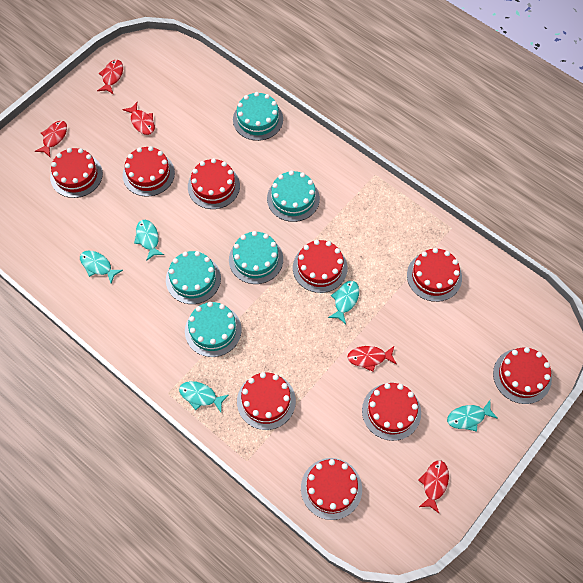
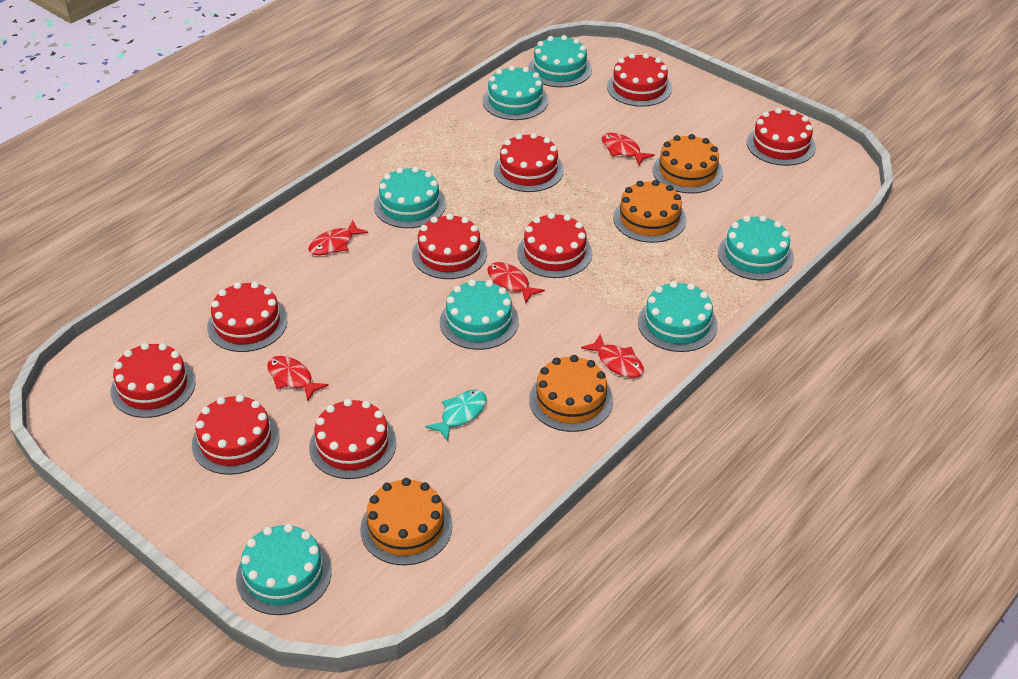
orange cake: 0 -> 4
turquoise cake: 5 -> 7
turquoise fish: 5 -> 1

